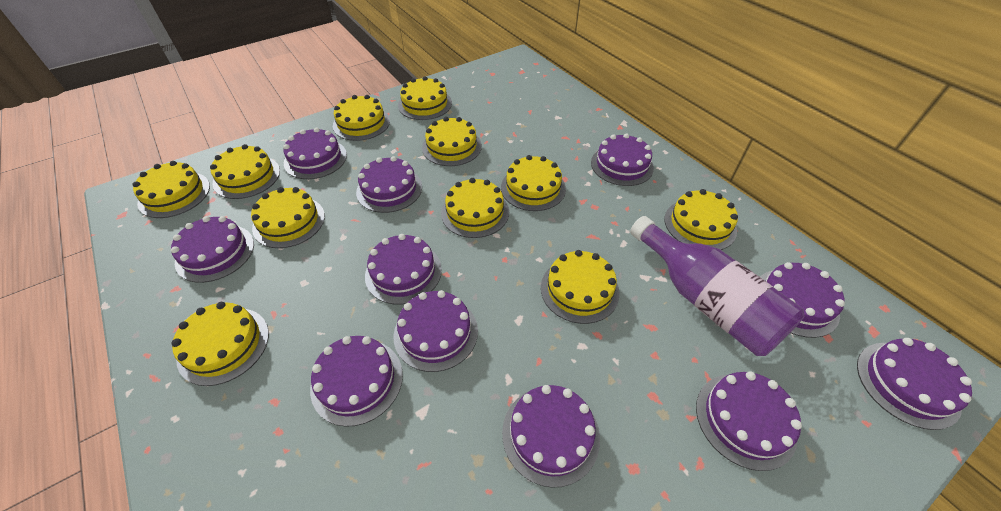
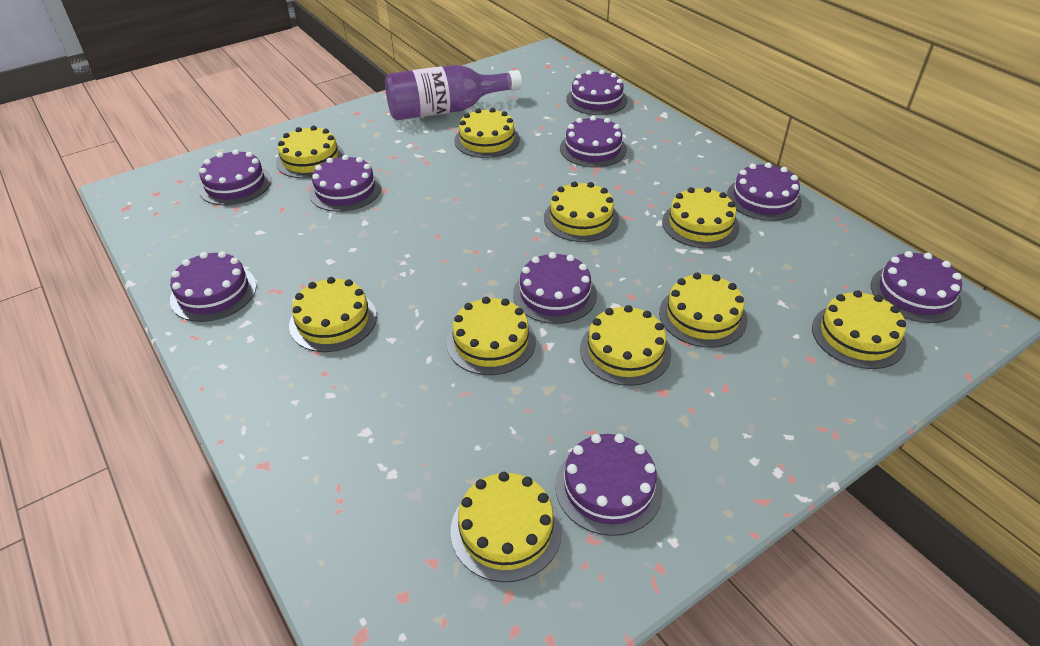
purple cake: 11 -> 9
yellow cake: 11 -> 10

